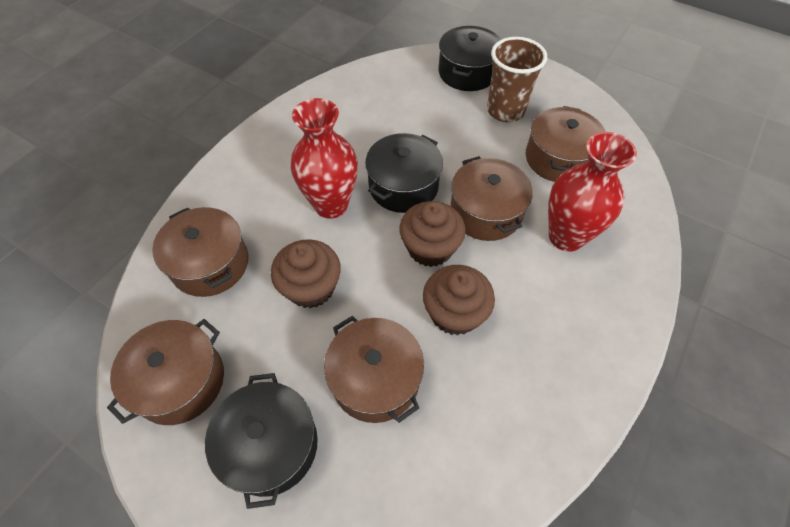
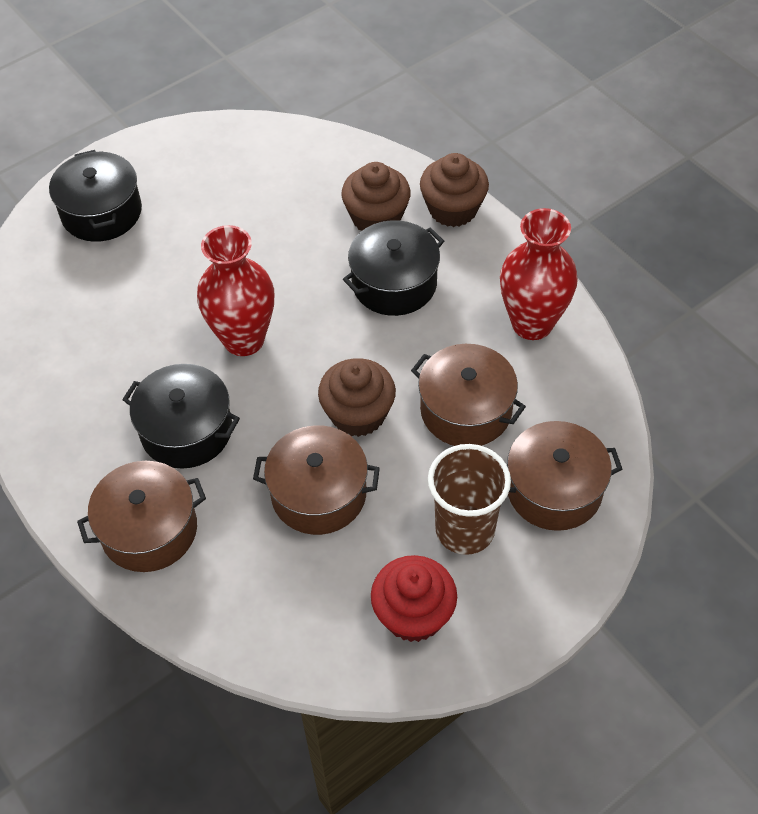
brown pot: 5 -> 4
red cupcake: 0 -> 1

